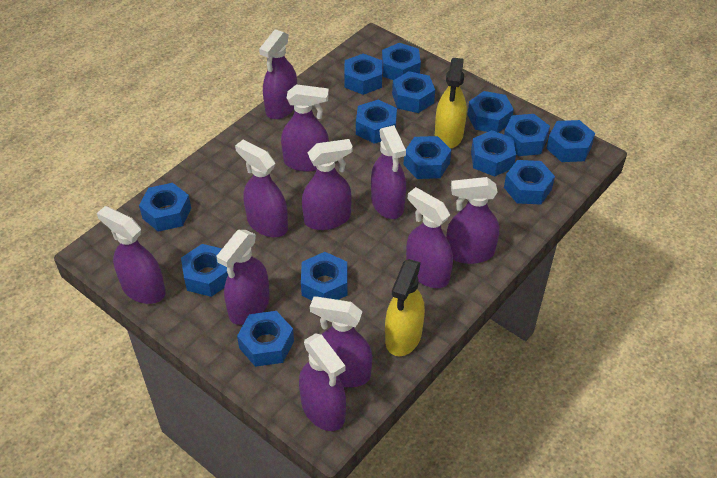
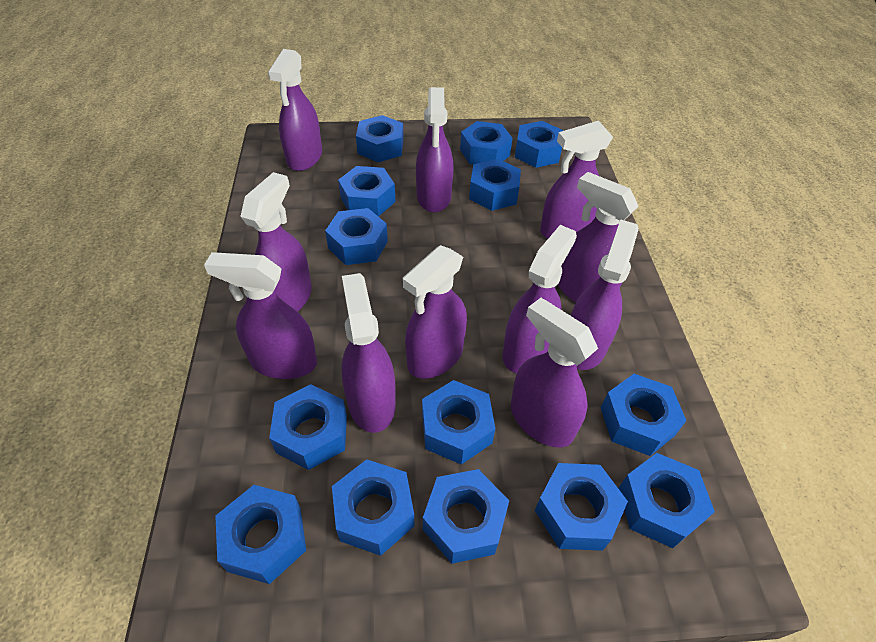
yellow spray bottle: 2 -> 0

